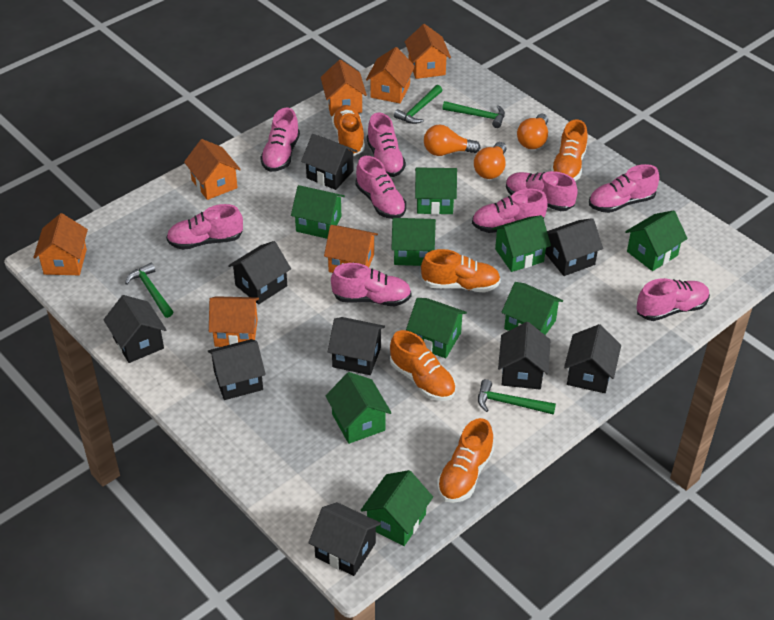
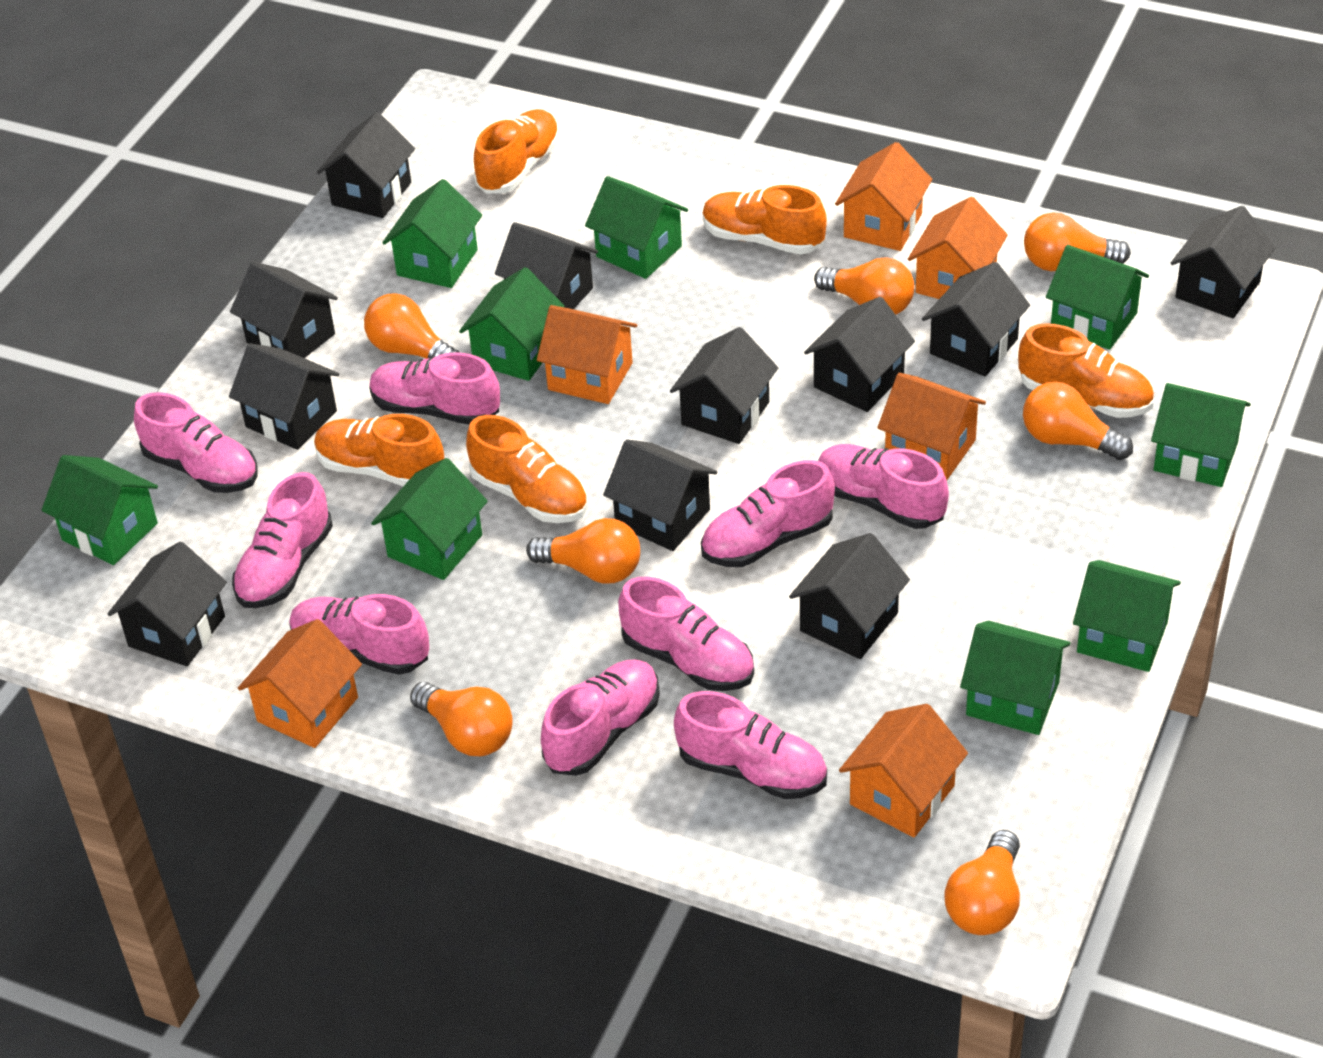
black house: 9 -> 11
green hammer: 4 -> 0
orange house: 7 -> 6
orange light bulb: 3 -> 7

